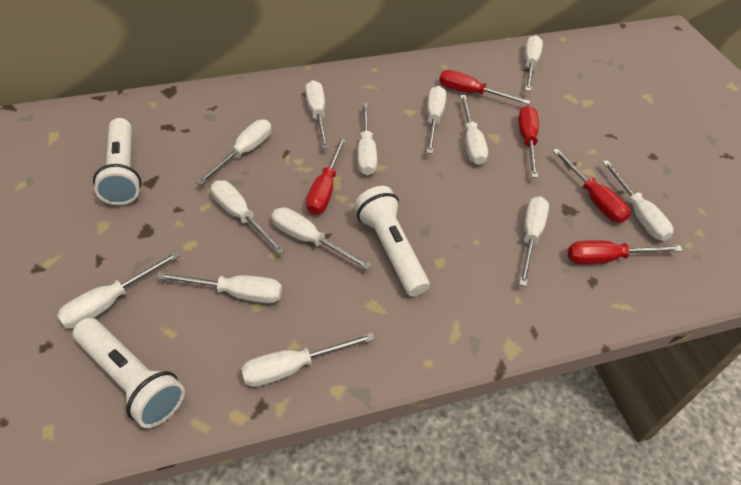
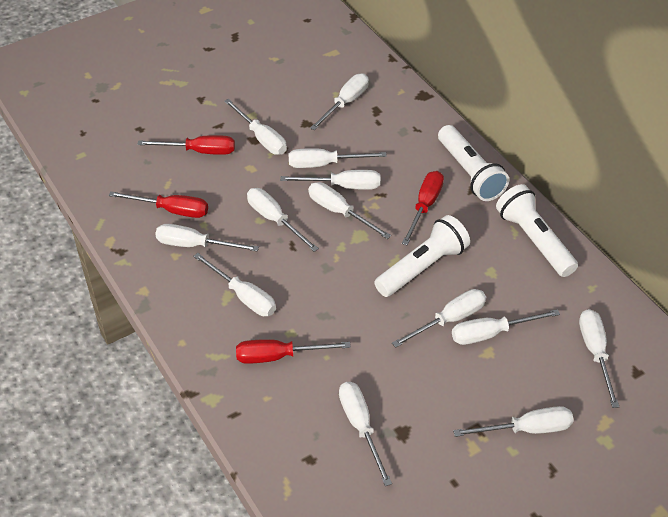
red screwdriver: 5 -> 4

